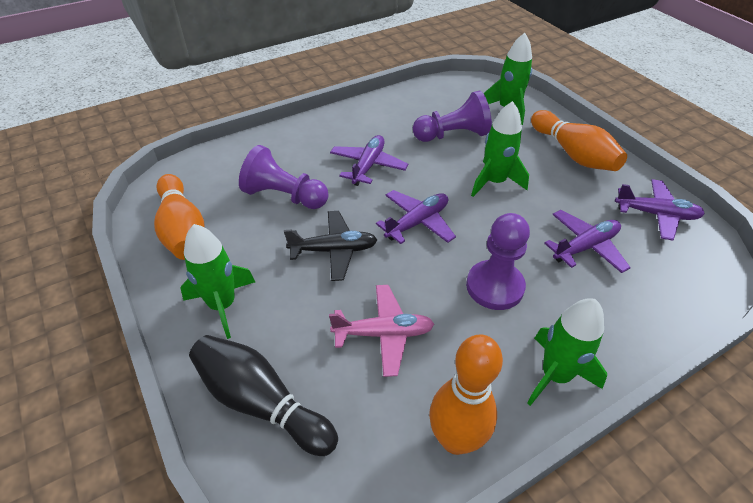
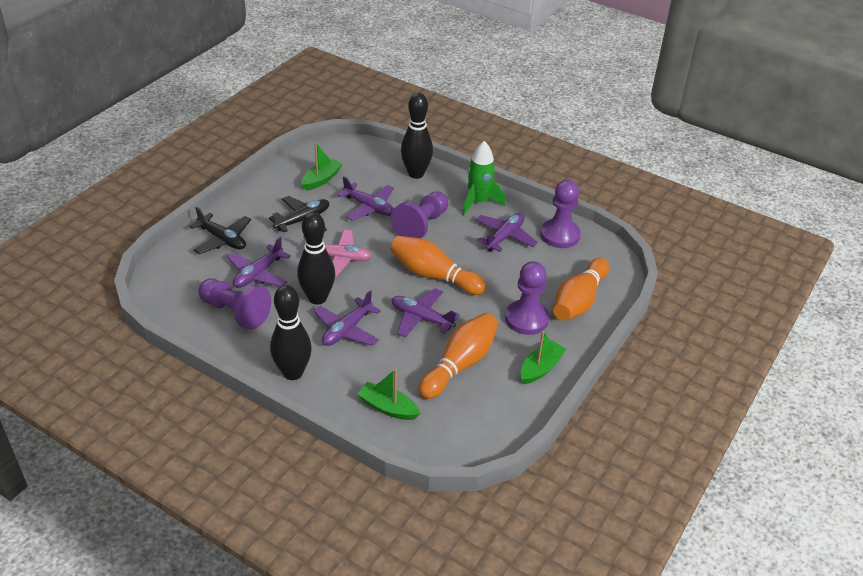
black bowling pin: 1 -> 3
black plane: 1 -> 2
green boat: 0 -> 3
green rocket: 4 -> 1
purple pawn: 3 -> 4
purple plane: 4 -> 5

